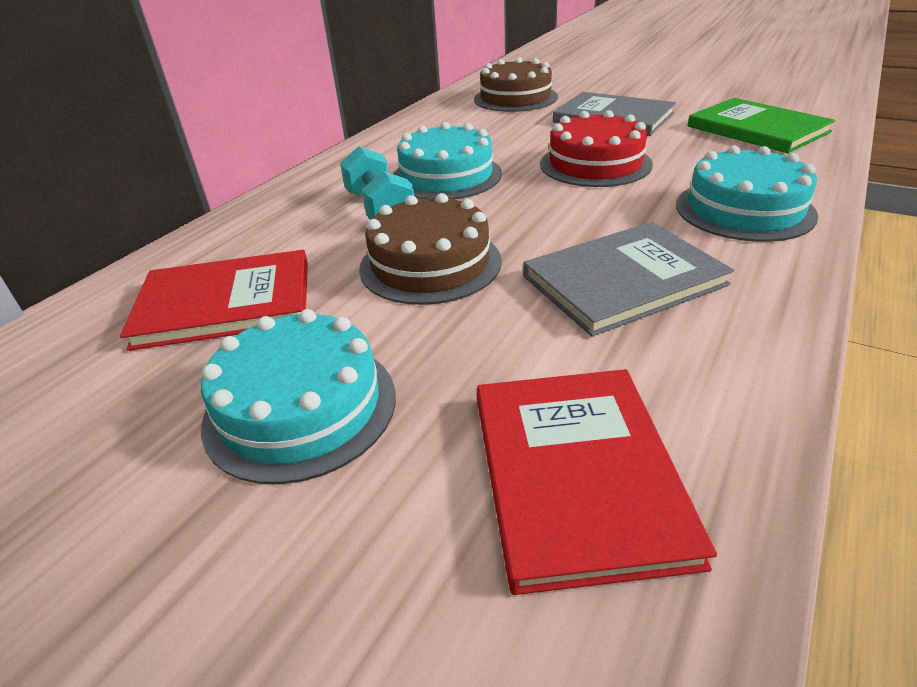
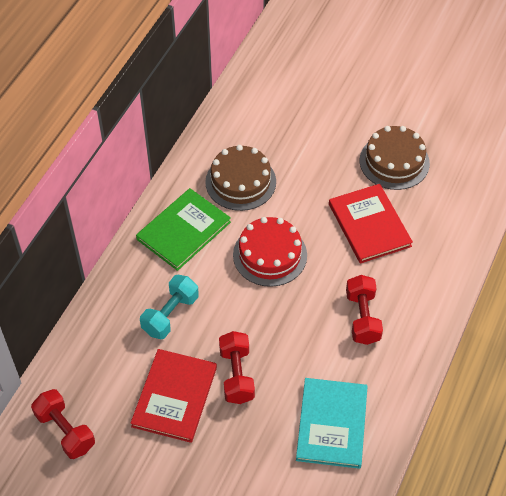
grey book: 2 -> 0
red dumbbell: 0 -> 3
turquoise book: 0 -> 1
turquoise cake: 3 -> 0

